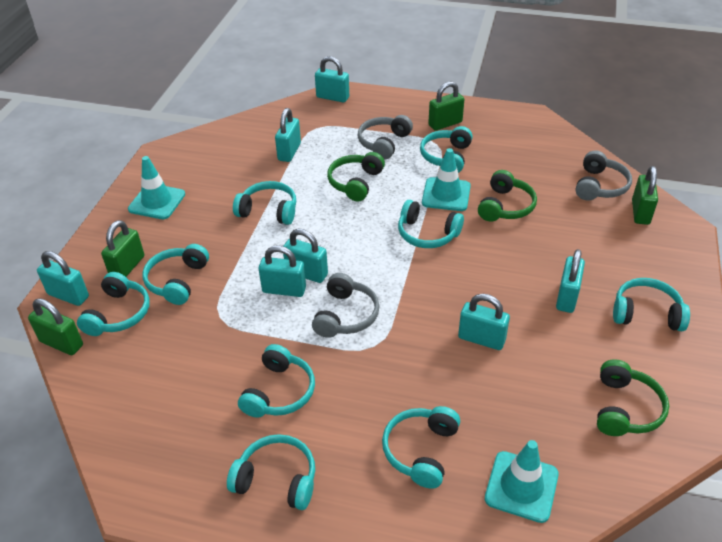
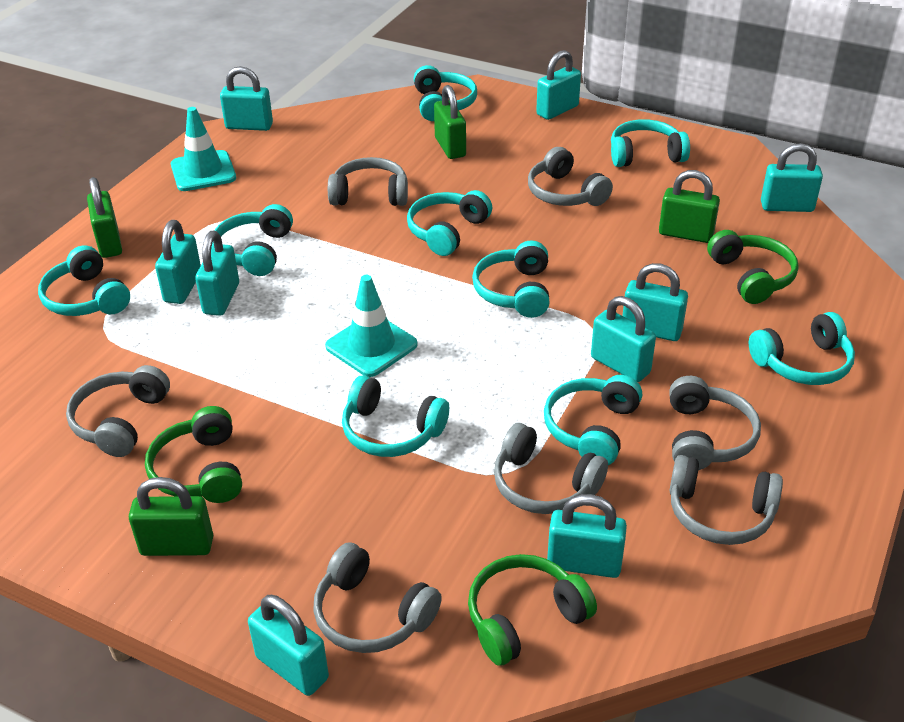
grey headphones: 3 -> 7
turquoise padlock: 7 -> 9
turquoise traffic cone: 3 -> 2

